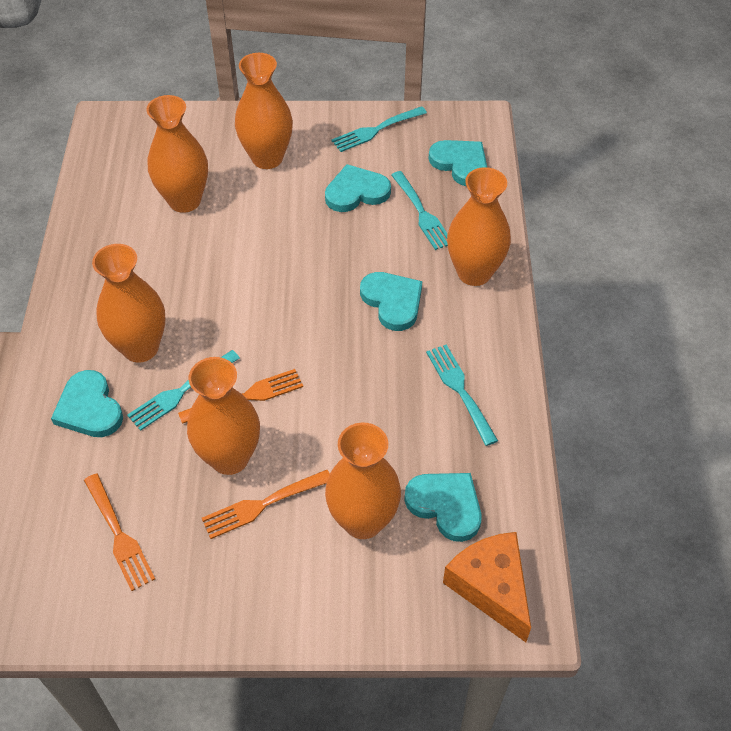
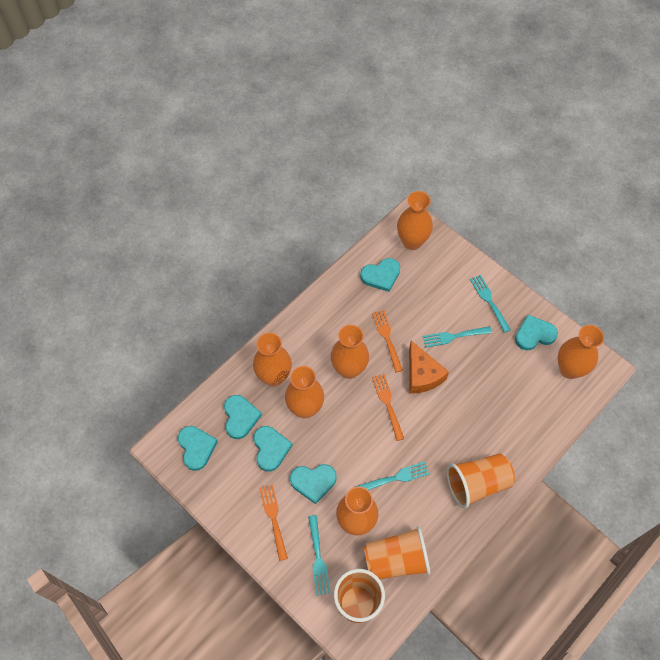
orange cup: 0 -> 3
turquoise heart: 5 -> 6

